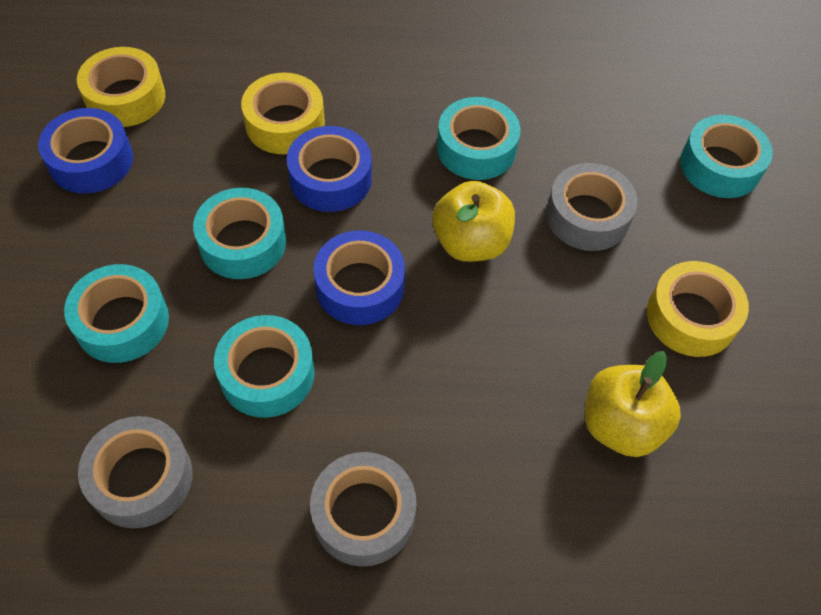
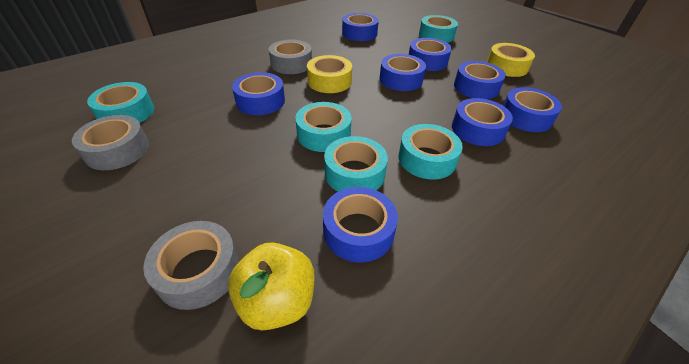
blue tape: 3 -> 8
yellow apple: 2 -> 1
yellow tape: 3 -> 2

